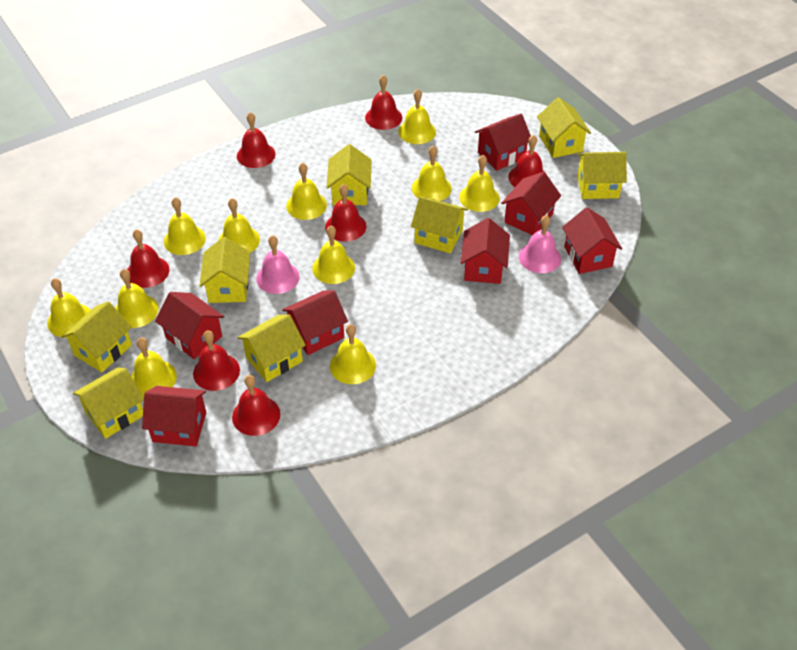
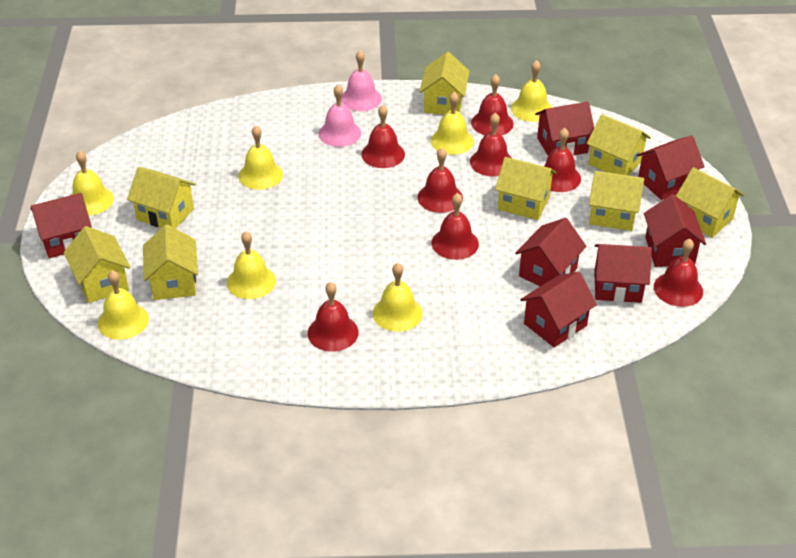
red bell: 7 -> 8
yellow bell: 11 -> 7

